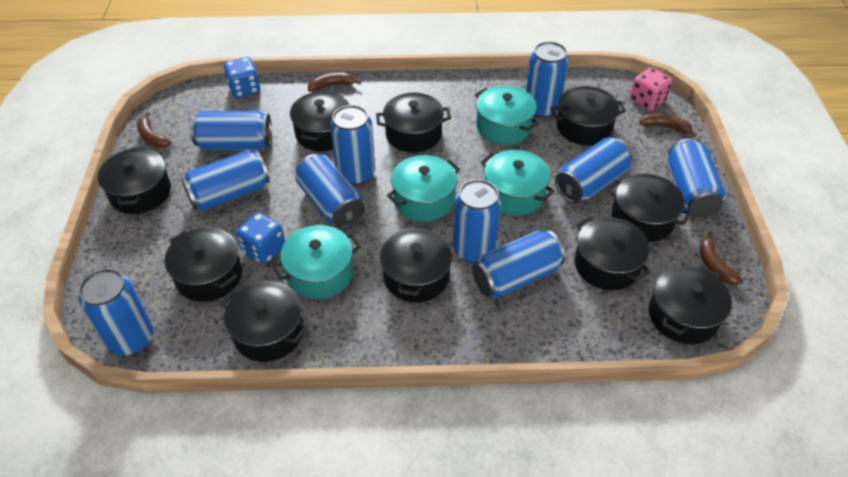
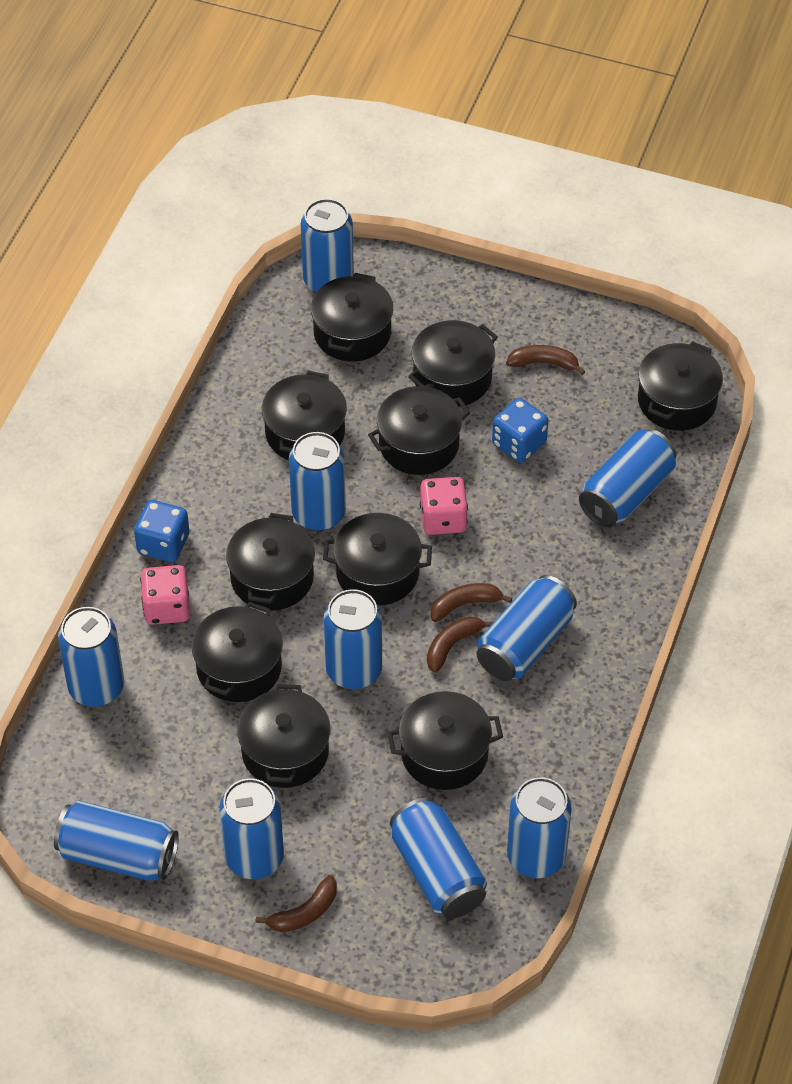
pink dice: 1 -> 2
turquoise pot: 4 -> 0

